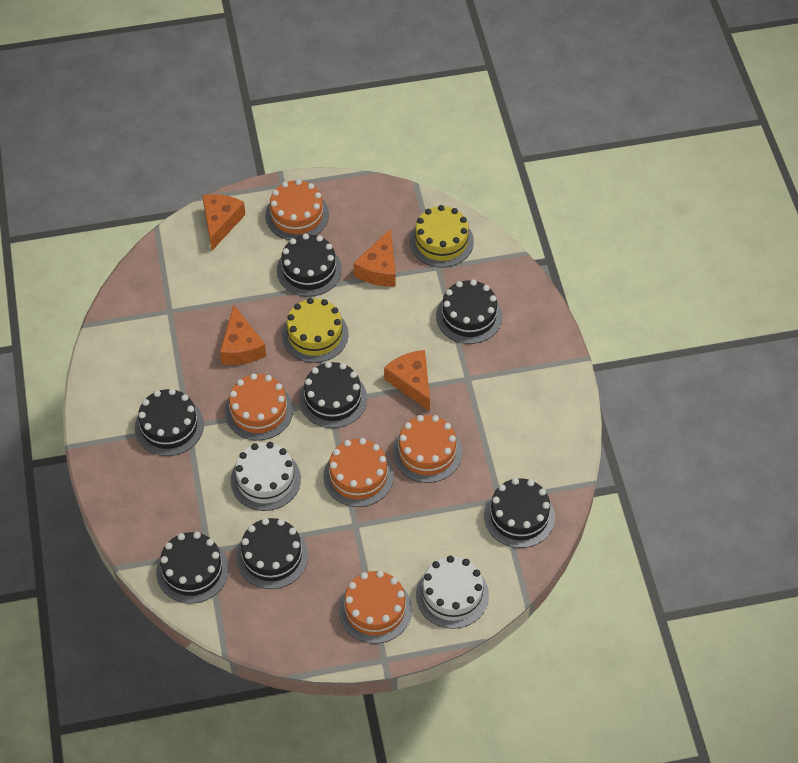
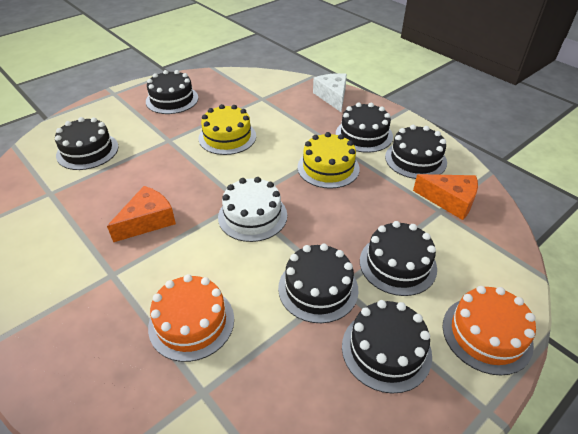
orange cake: 5 -> 2
orange cheese: 4 -> 2
white cake: 2 -> 1
white cheese: 0 -> 1

